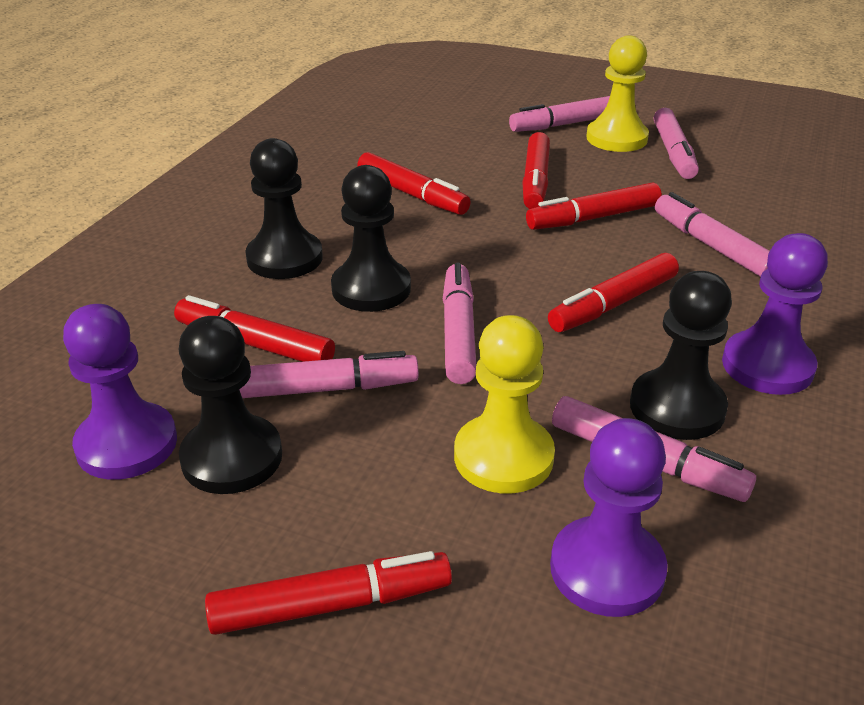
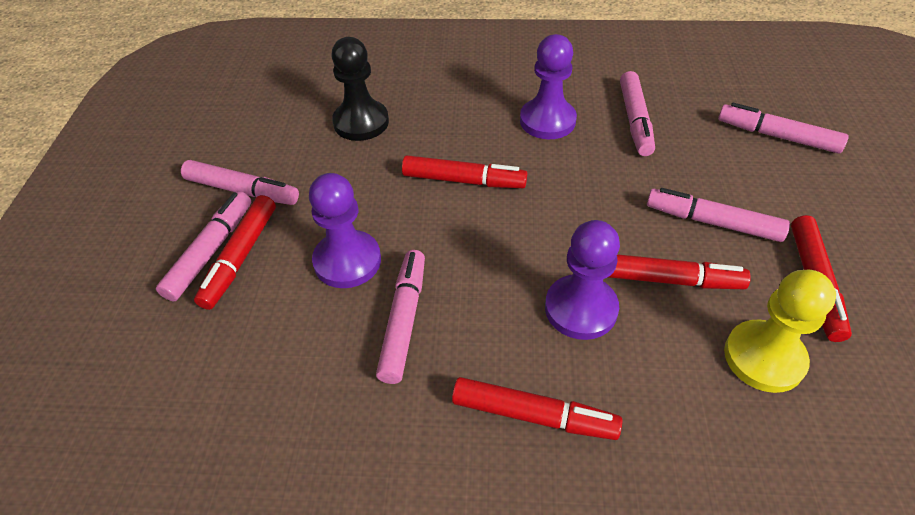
black pawn: 4 -> 1
red marker: 6 -> 5
yellow pawn: 2 -> 1

